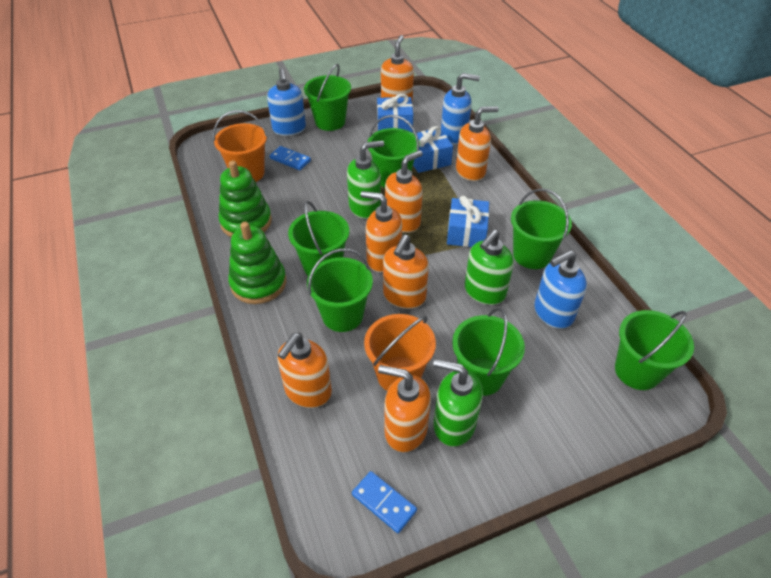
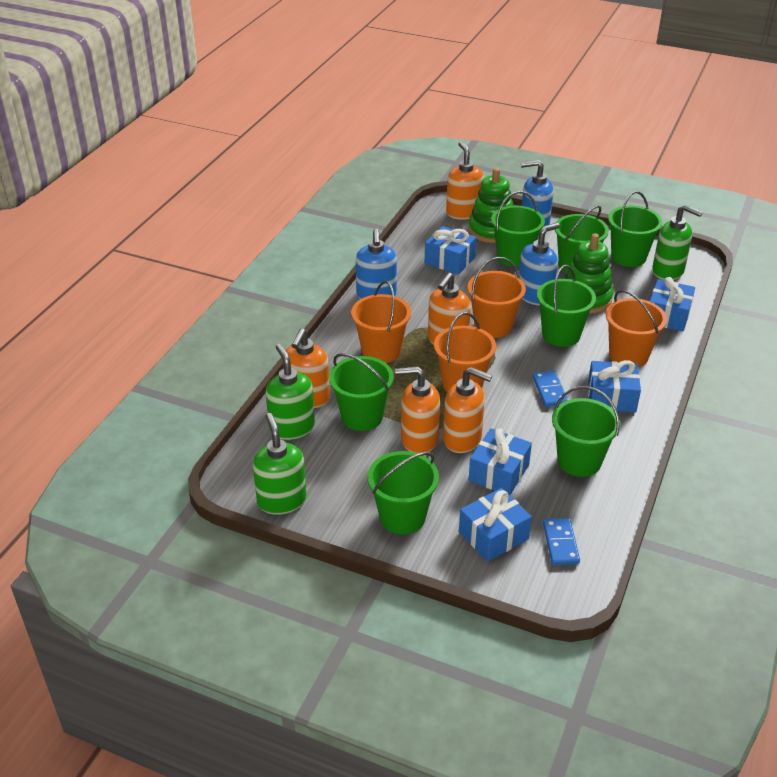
blue gift: 3 -> 5
orange bucket: 2 -> 4
orange soap dispenser: 7 -> 5

